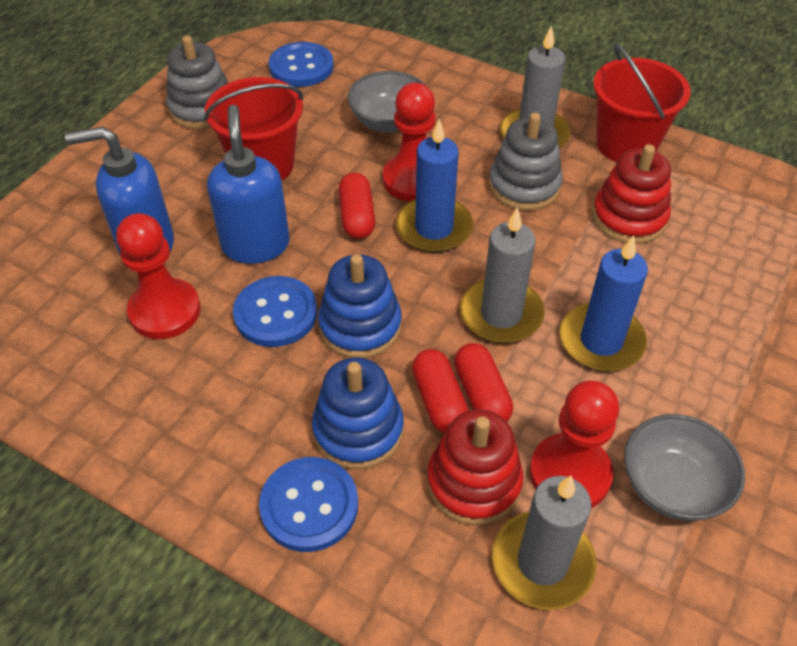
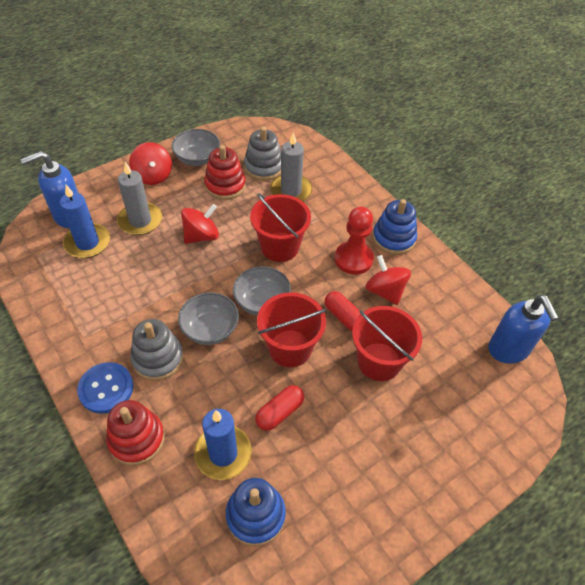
blue button: 3 -> 1
grey bowl: 2 -> 3
grey candle: 3 -> 2
red bucket: 2 -> 3
red capsule: 3 -> 2
red pawn: 3 -> 1
red spinning top: 0 -> 3

